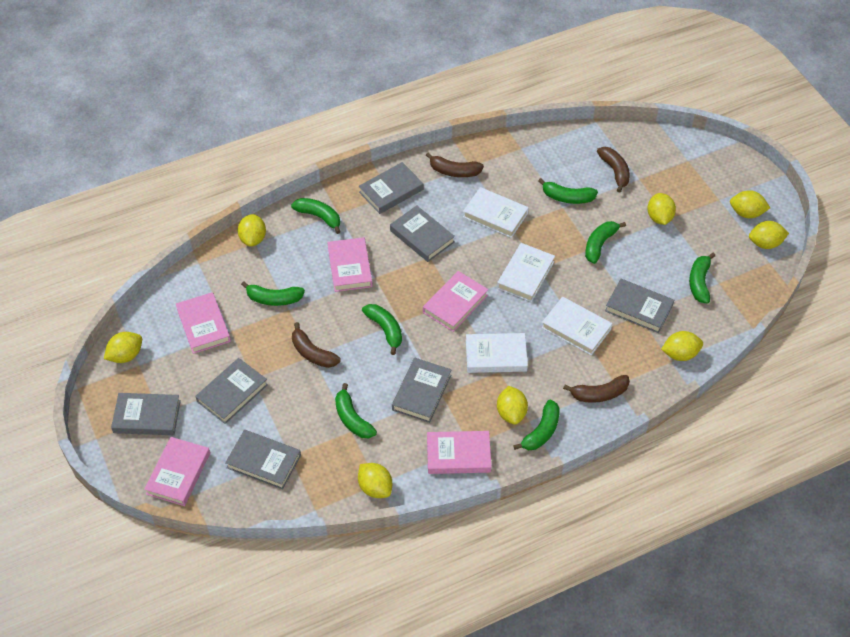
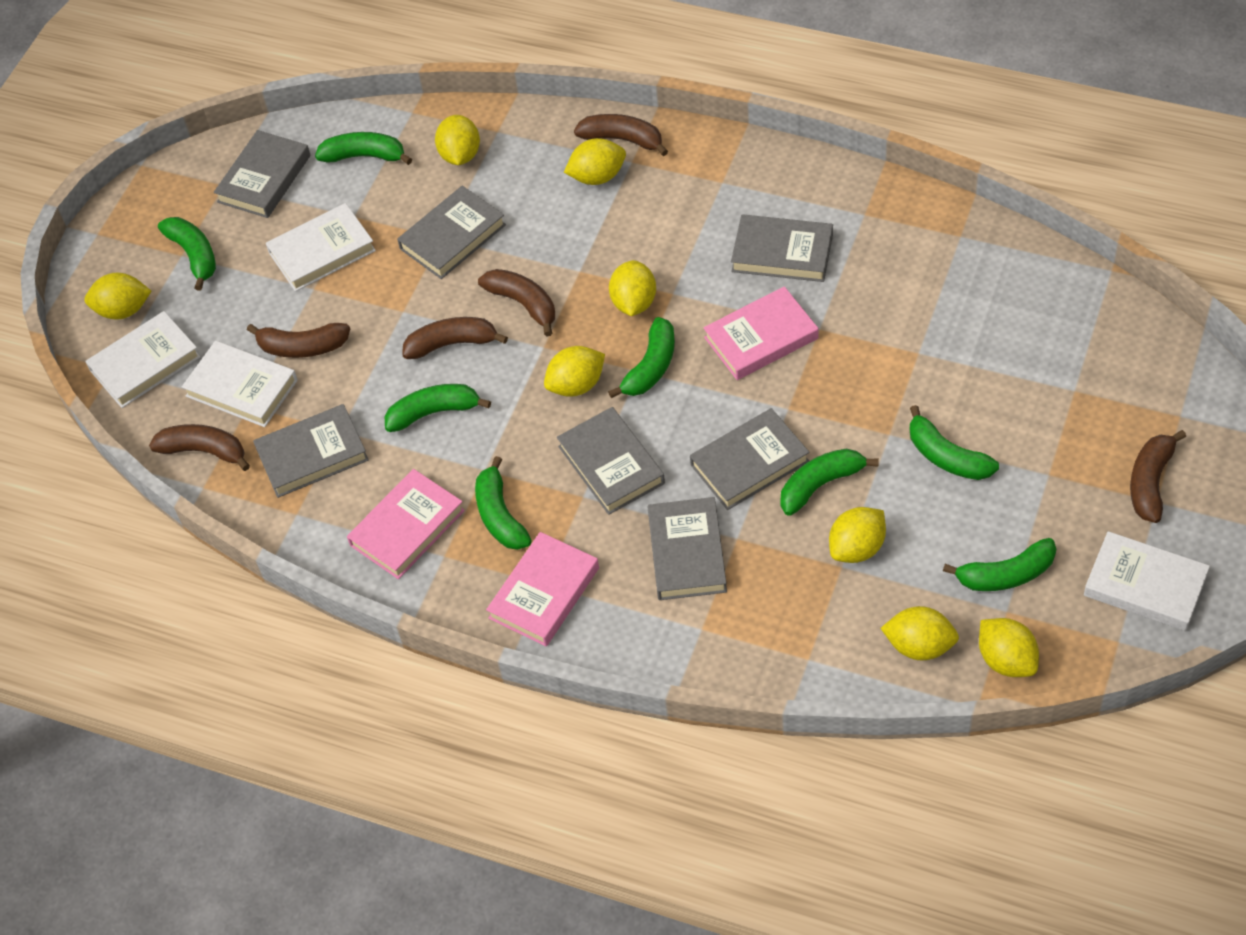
brown banana: 4 -> 6
pink book: 5 -> 3

